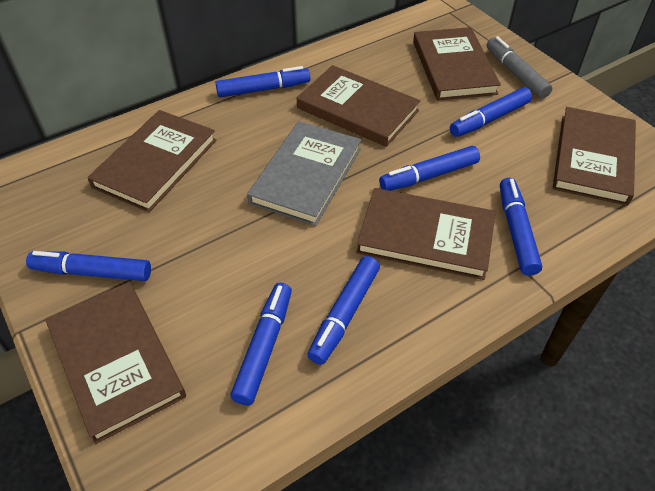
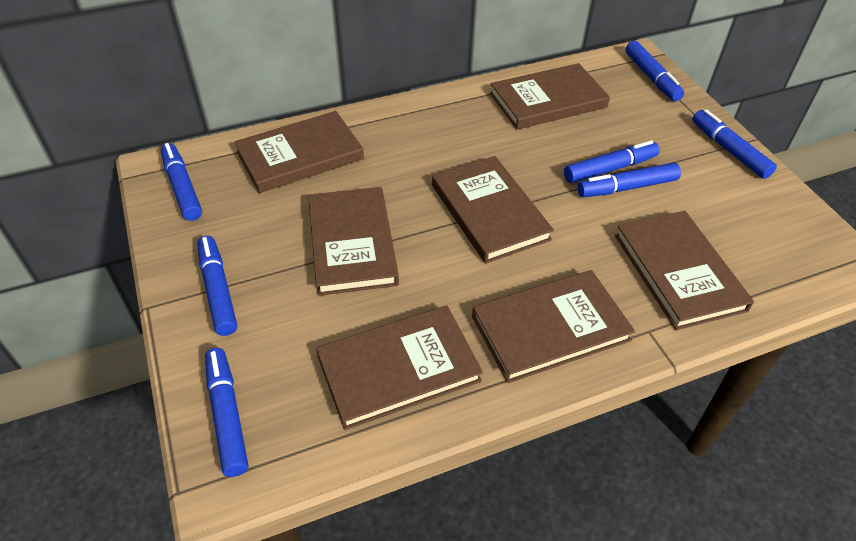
brown book: 6 -> 7
grey book: 1 -> 0
grey marker: 1 -> 0

